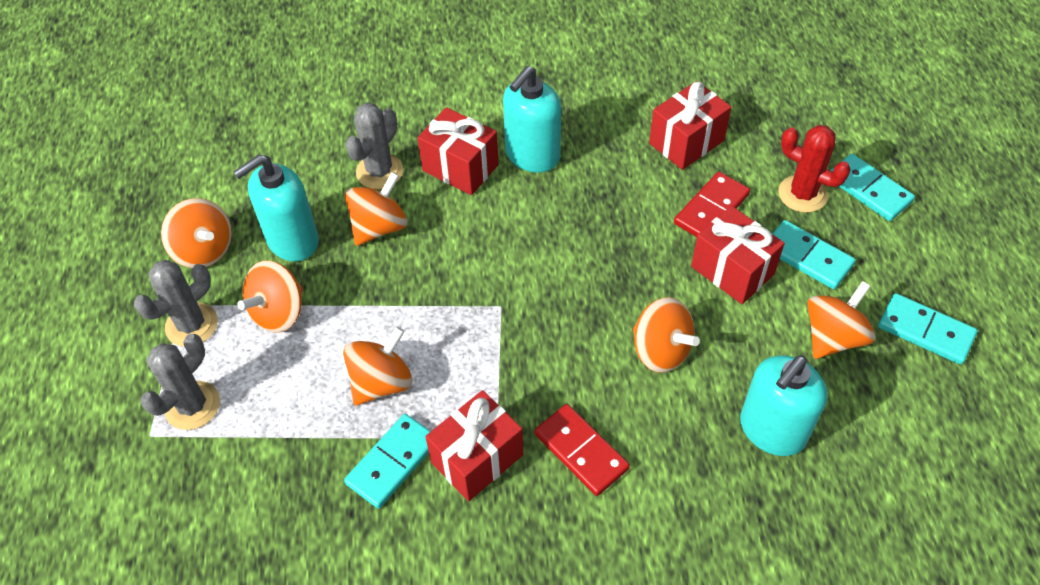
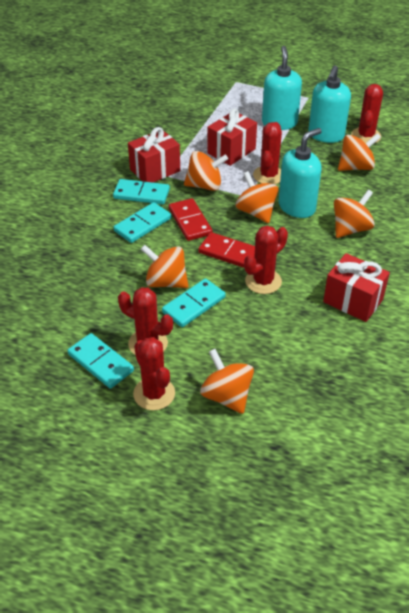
grey cactus: 3 -> 0
red cactus: 1 -> 5
red gift: 4 -> 3

